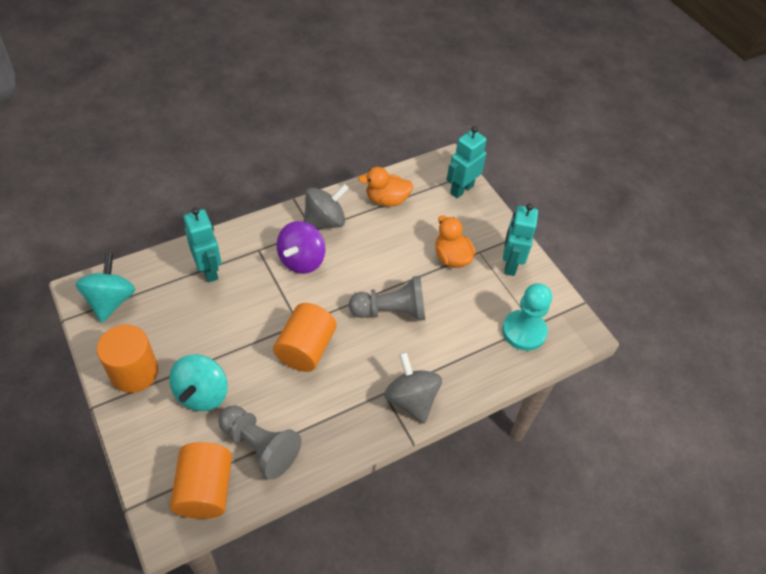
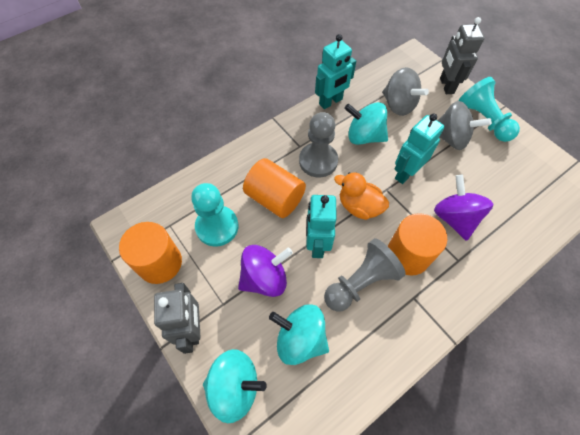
grey robot: 0 -> 2
orange duck: 2 -> 1
purple spinning top: 1 -> 2
turquoise pawn: 1 -> 2
turquoise spinning top: 2 -> 3

